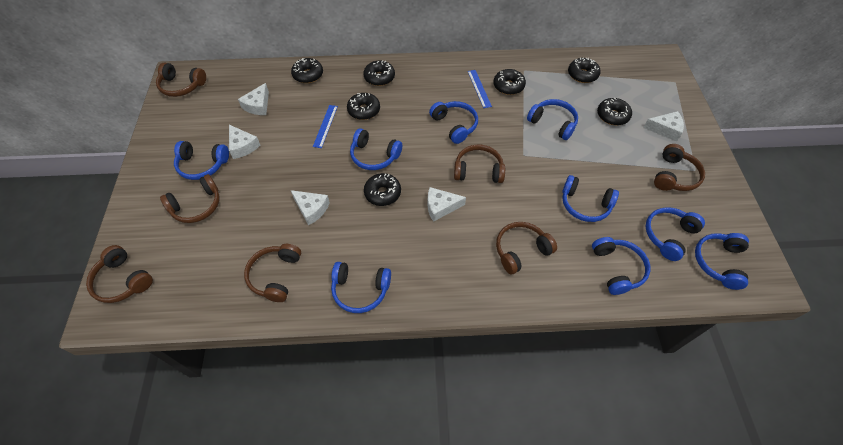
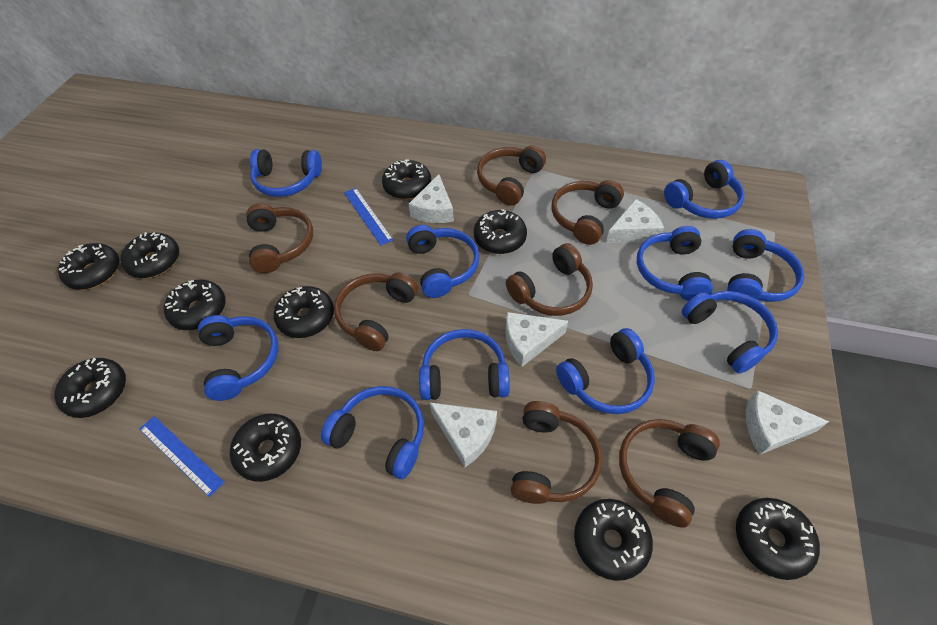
black donut: 7 -> 10
blue headphones: 9 -> 10

